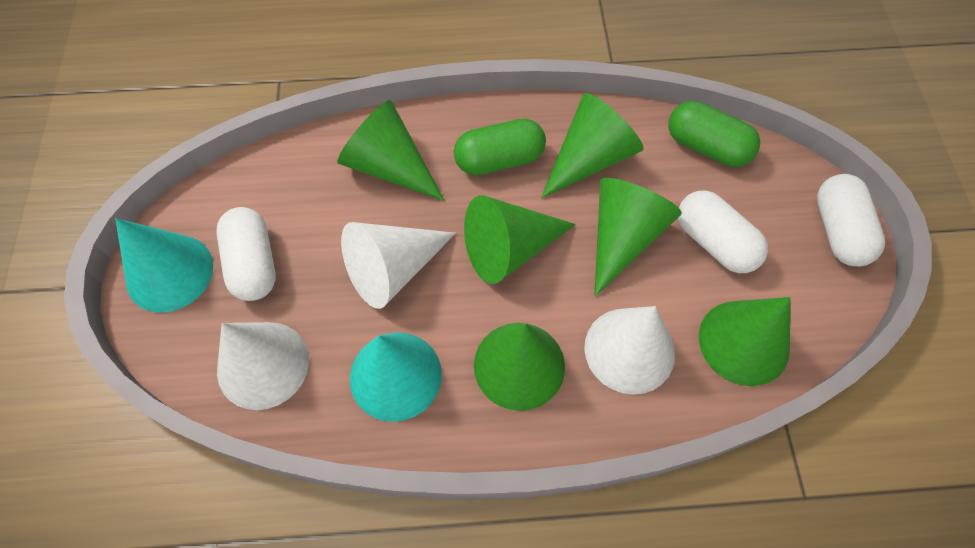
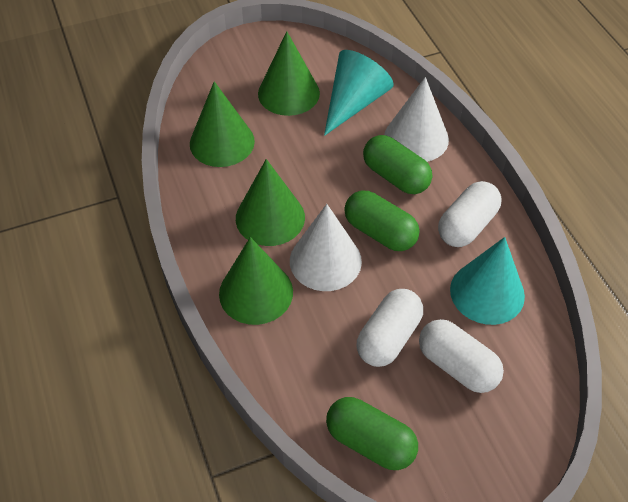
green capsule: 2 -> 3
green cone: 6 -> 4
white cone: 3 -> 2

